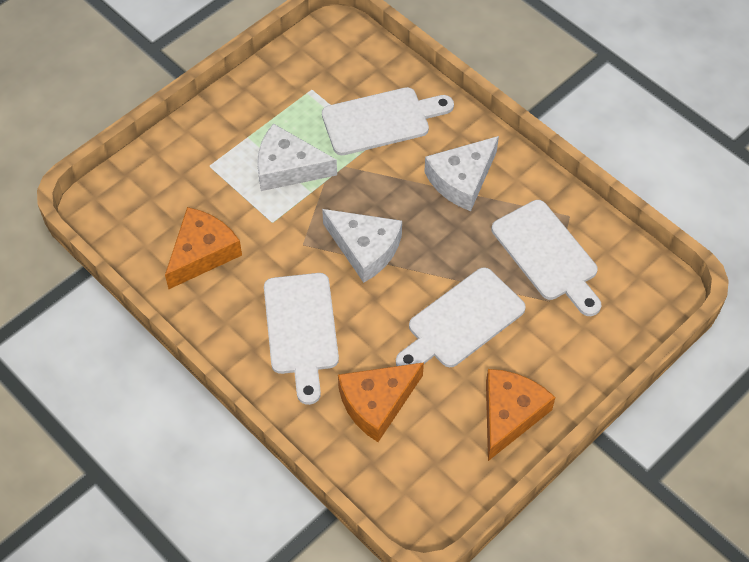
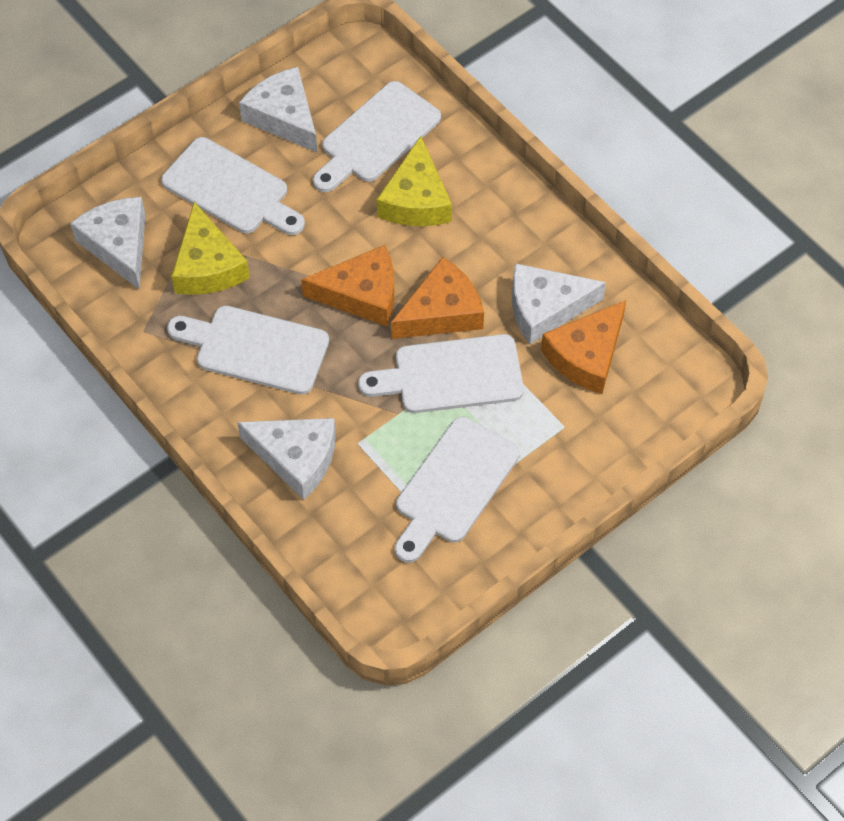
white cheese: 3 -> 4
white cutting board: 4 -> 5
yellow cheese: 0 -> 2

